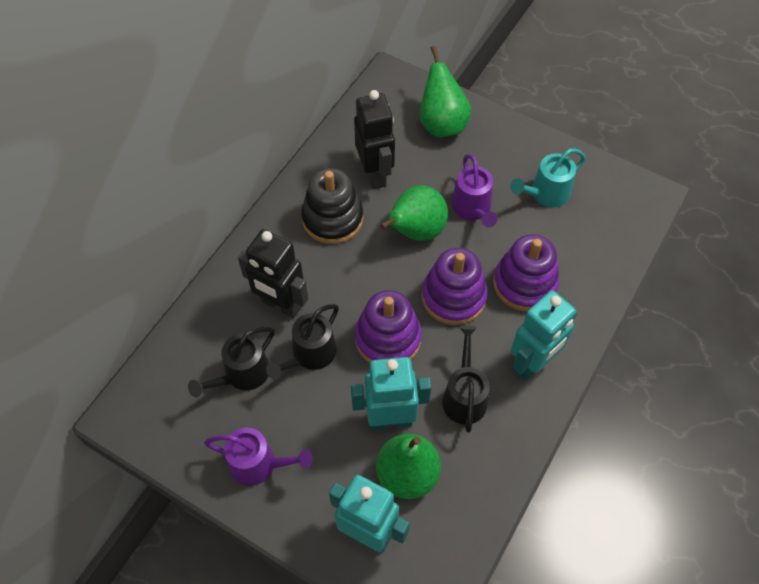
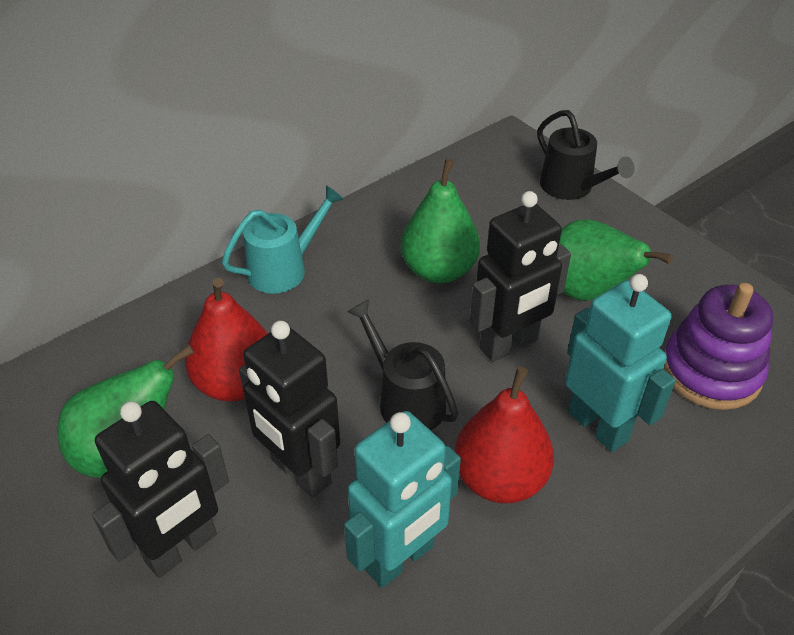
black robot: 2 -> 3
black stacking toy: 1 -> 0
black watering can: 3 -> 2
purple stacking toy: 3 -> 1
purple watering can: 2 -> 0
red pear: 0 -> 2
turquoise robot: 3 -> 2

